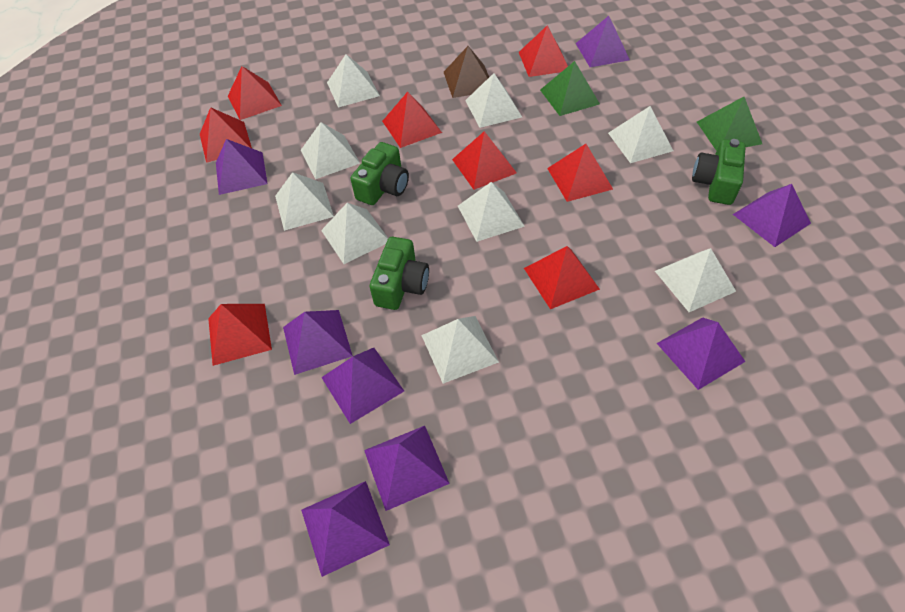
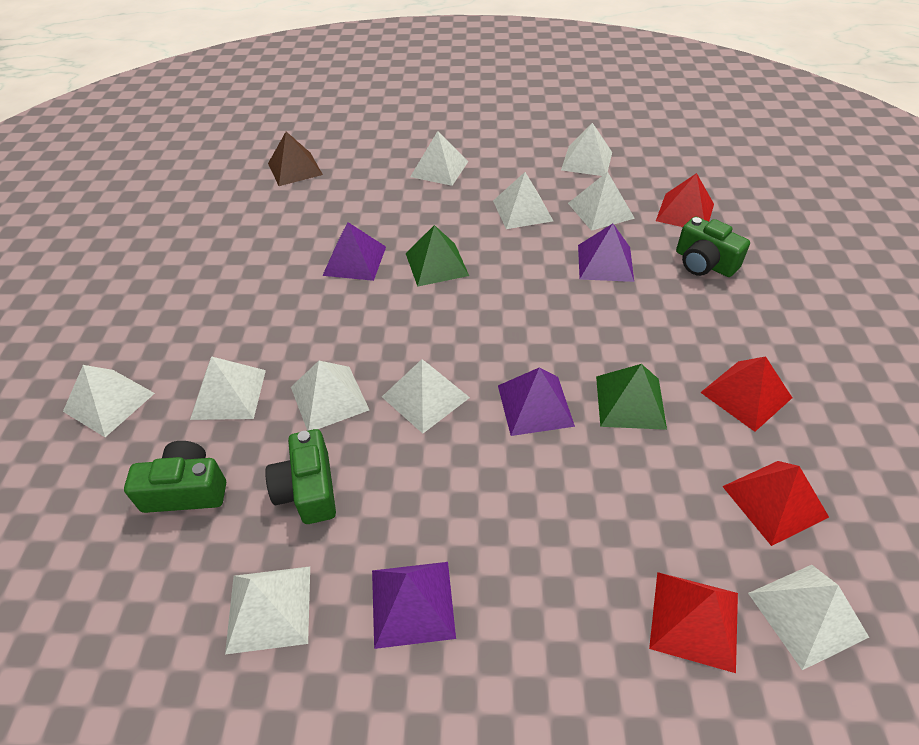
purple pyramid: 8 -> 4
red pyramid: 8 -> 4
white pyramid: 9 -> 10

